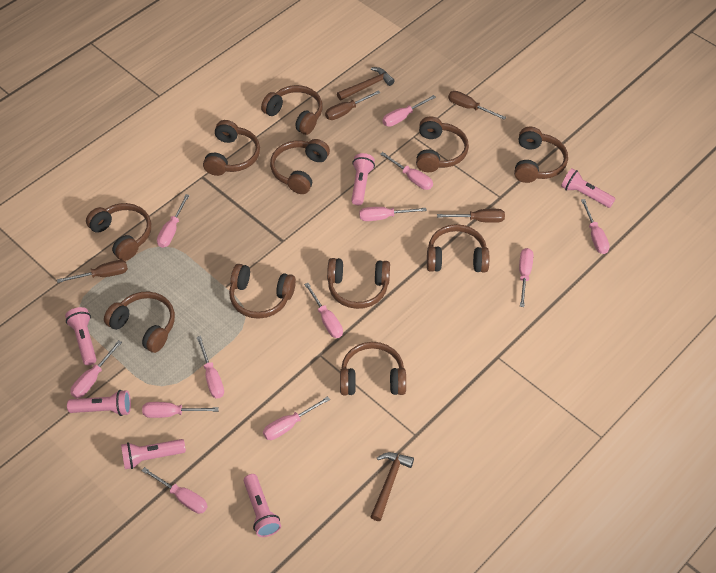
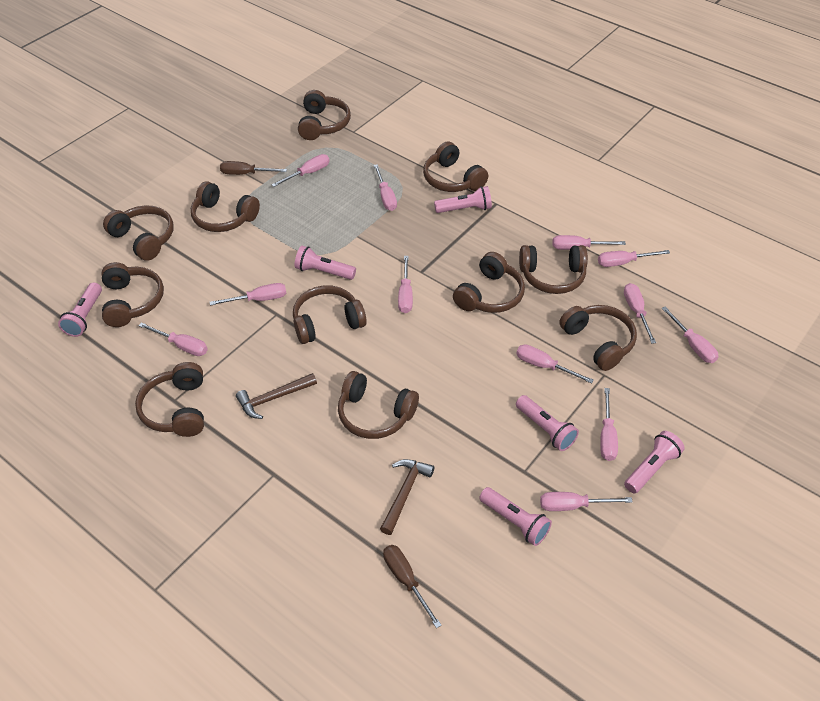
brown screwdriver: 4 -> 2

